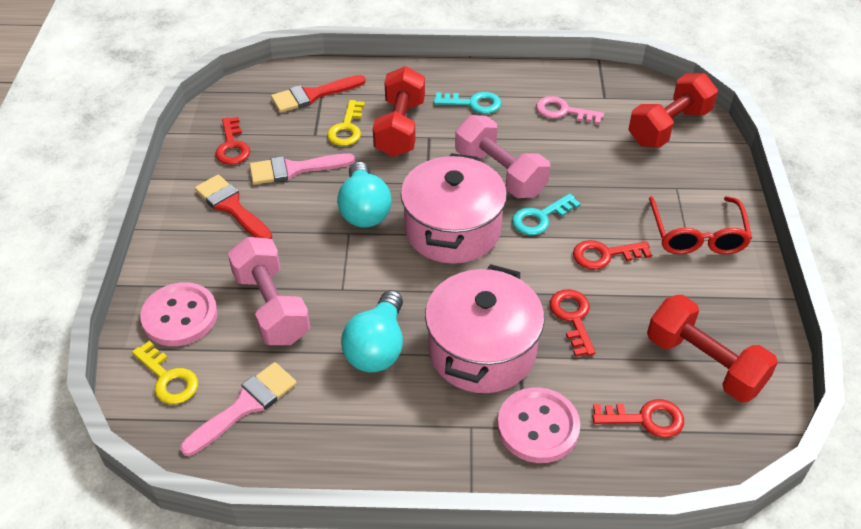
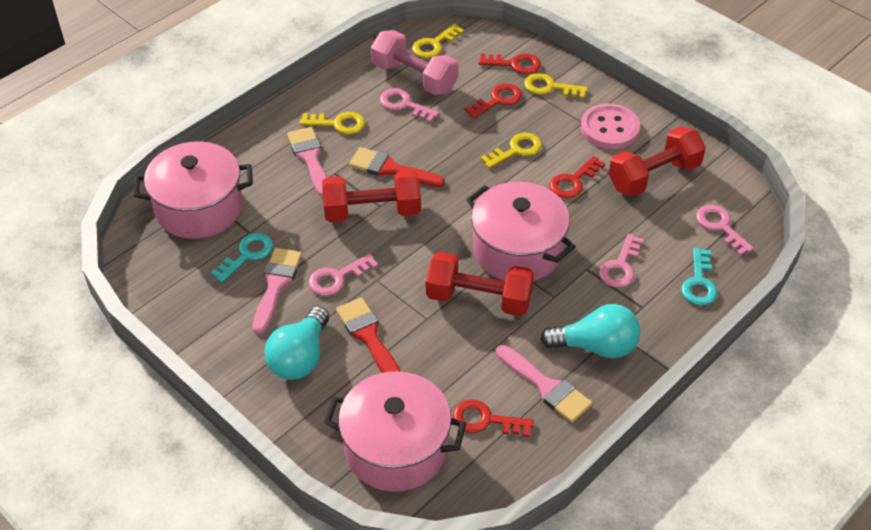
pink brush: 2 -> 3
pink button: 2 -> 1
pink dumbbell: 2 -> 1
pink key: 1 -> 4
pink pot: 2 -> 3
red glasses: 1 -> 0
yellow key: 2 -> 4

